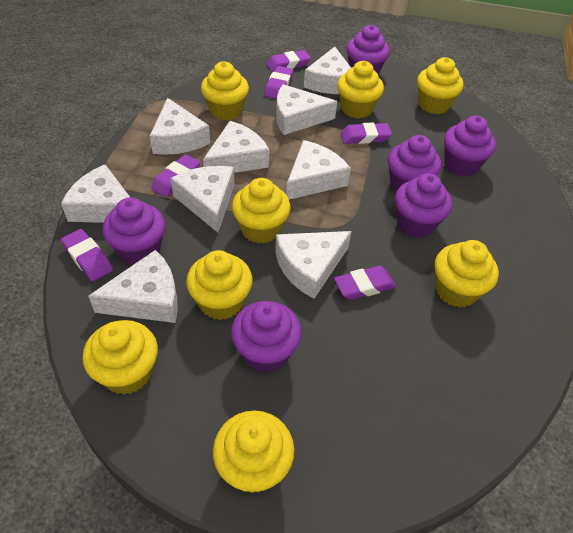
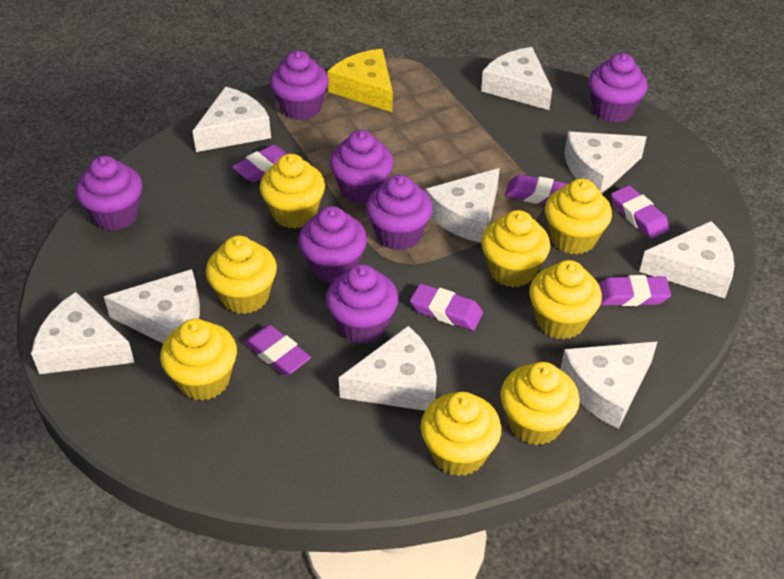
purple cupcake: 6 -> 7
yellow cheese: 0 -> 1

